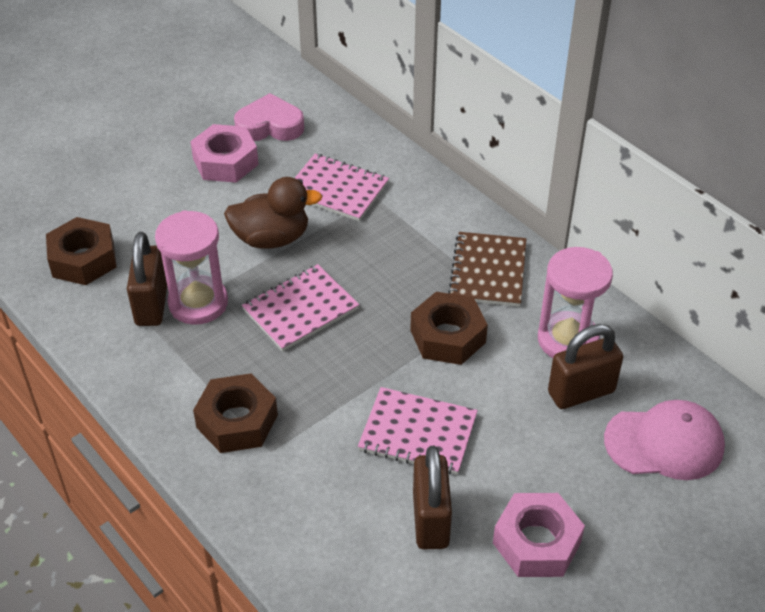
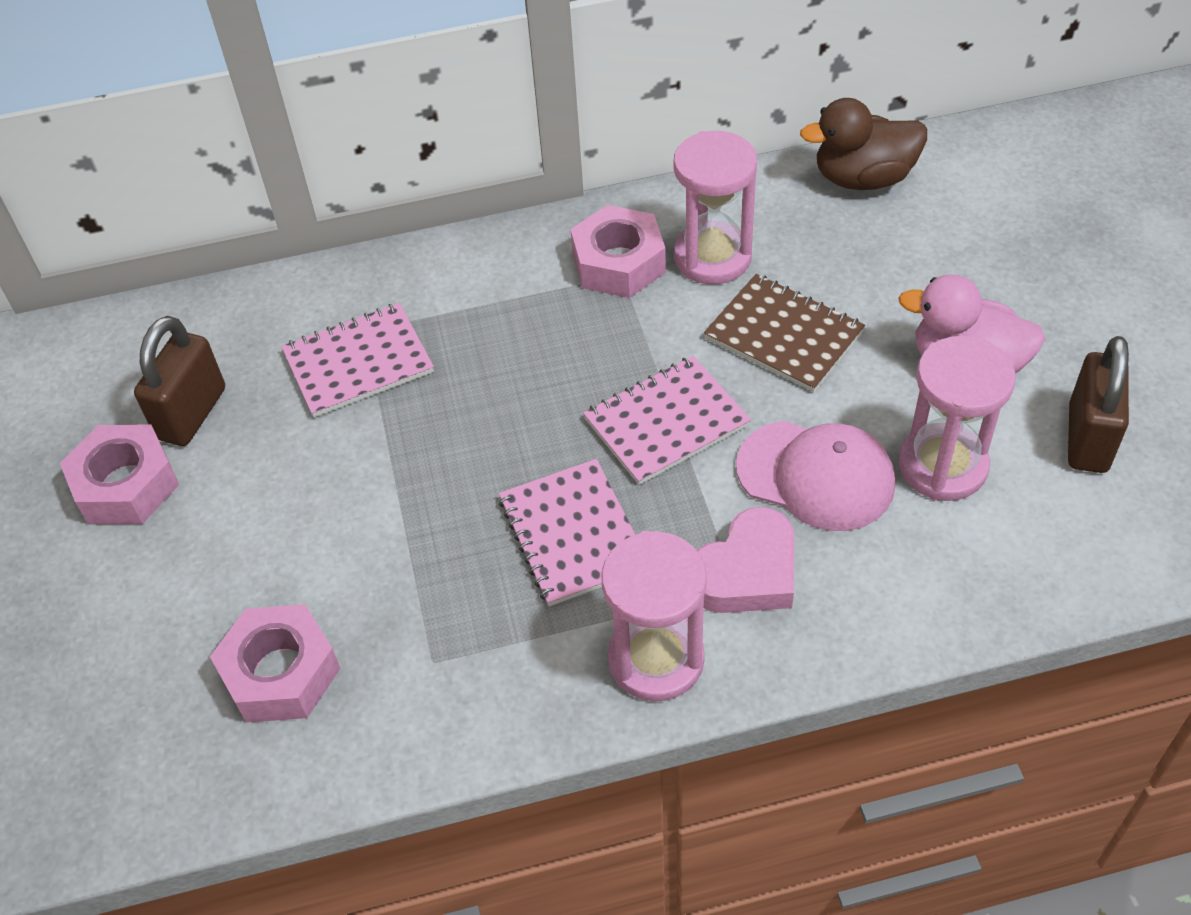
brown nut: 3 -> 0
brown padlock: 3 -> 2
pink duck: 0 -> 1
pink hourglass: 2 -> 3
pink nut: 2 -> 3

